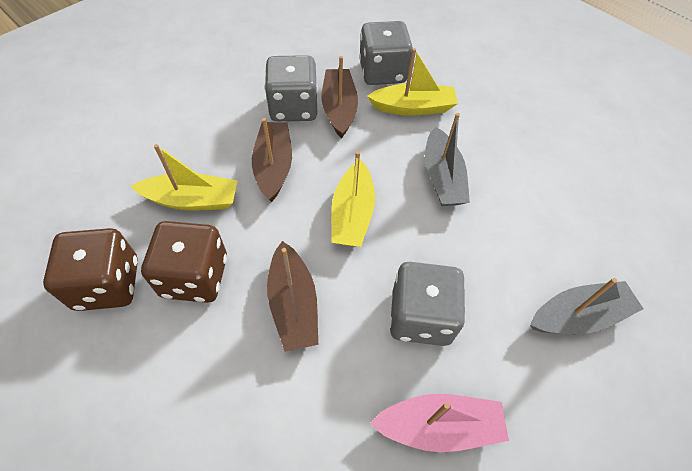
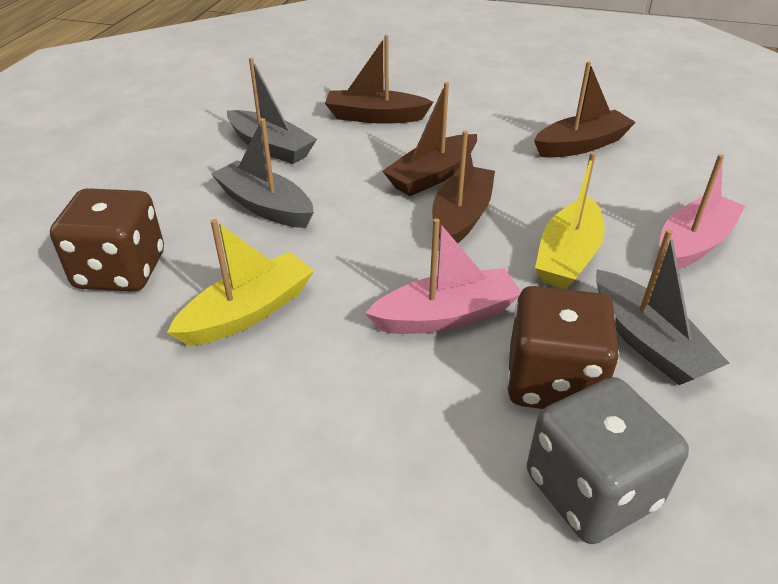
brown boat: 3 -> 4
grey boat: 2 -> 3
grey dice: 3 -> 1
pink boat: 1 -> 2
yellow boat: 3 -> 2

